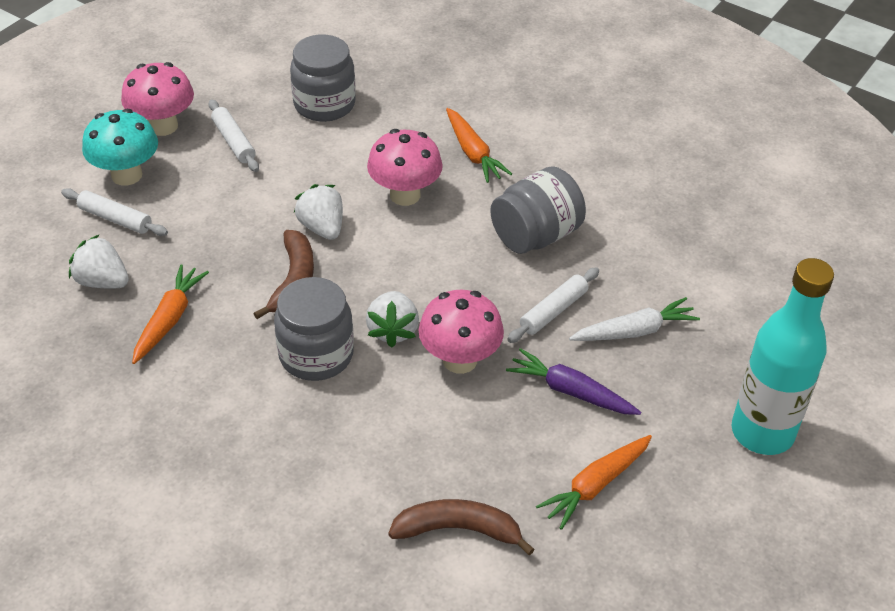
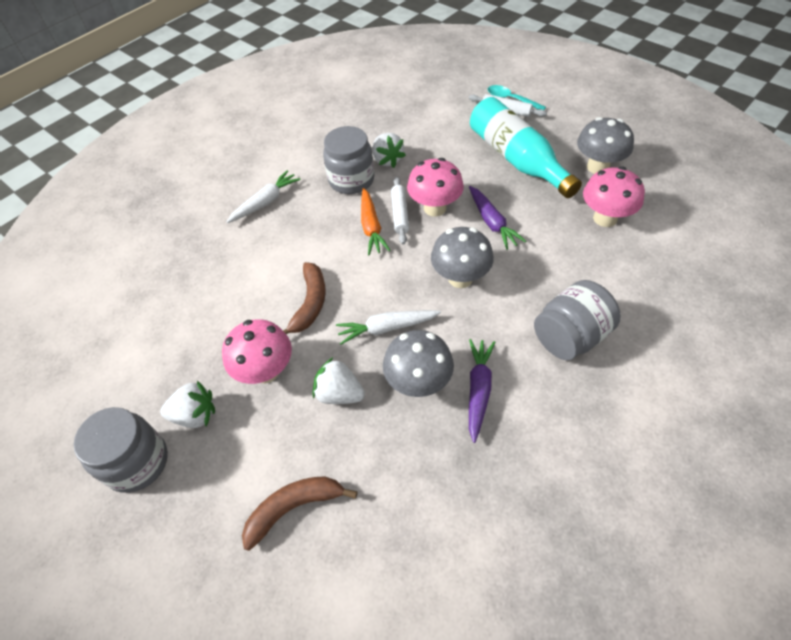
grey mushroom: 0 -> 3
orange carrot: 3 -> 1
purple carrot: 1 -> 2
turquoise mushroom: 1 -> 0
turquoise spoon: 0 -> 1
white carrot: 1 -> 2
white rolling pin: 3 -> 2

